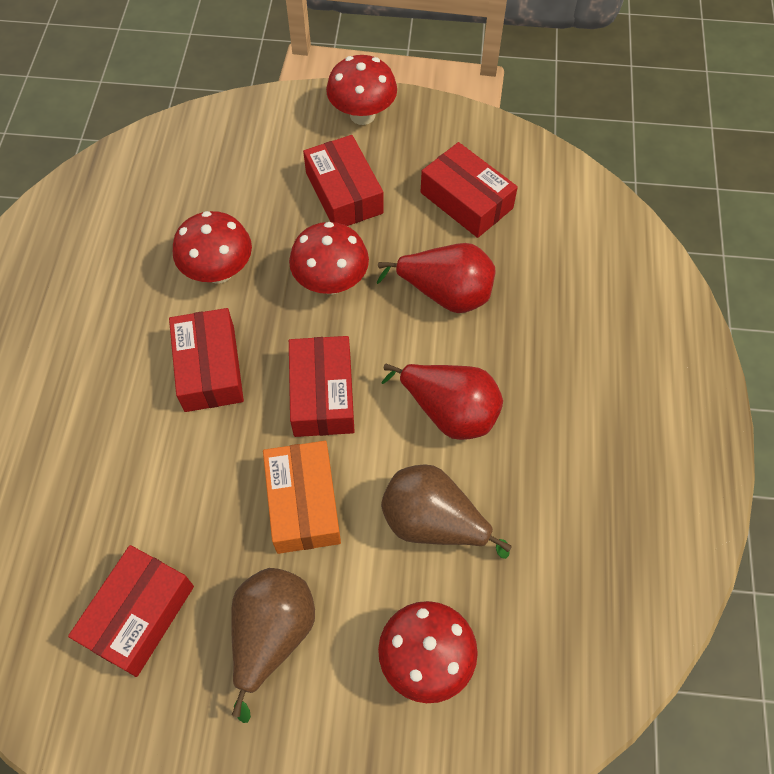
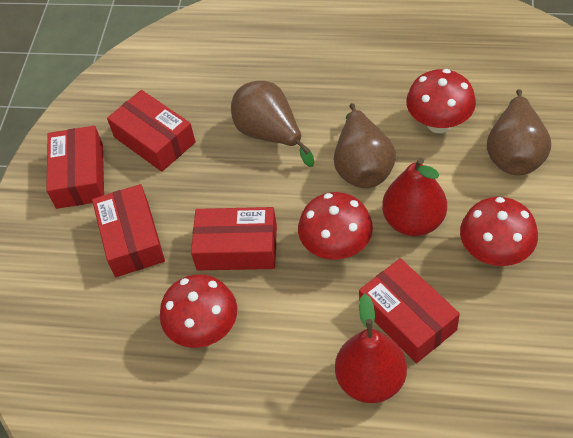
brown pear: 2 -> 3
orange box: 1 -> 0

